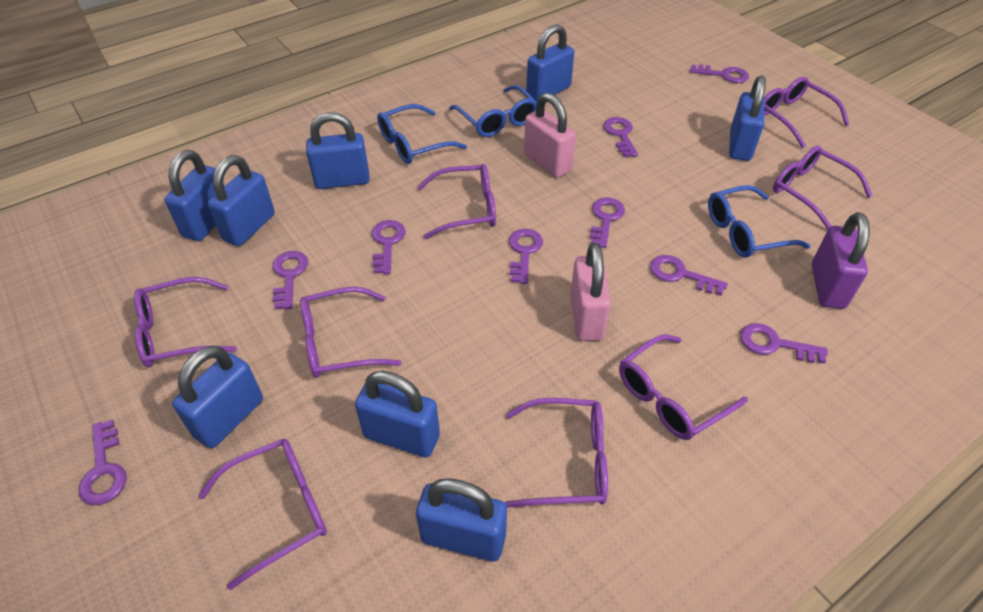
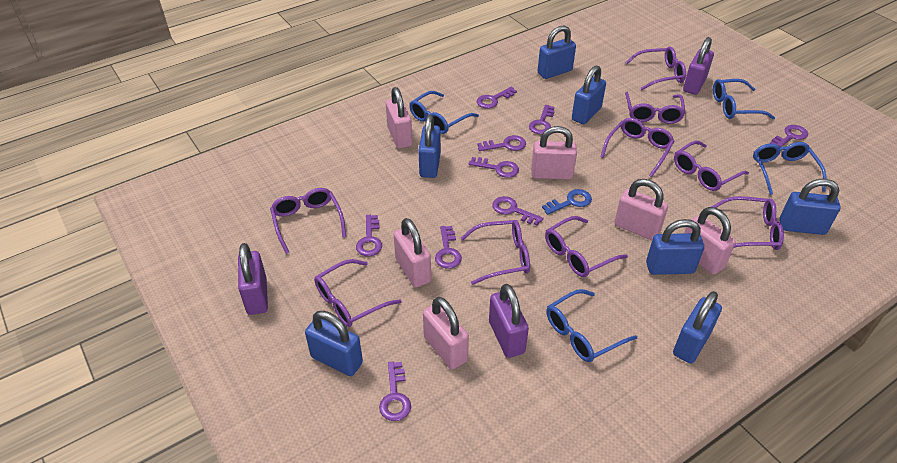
blue glasses: 3 -> 4
blue key: 0 -> 1
blue padlock: 8 -> 7
pink padlock: 2 -> 6
purple glasses: 8 -> 9
purple padlock: 1 -> 3

